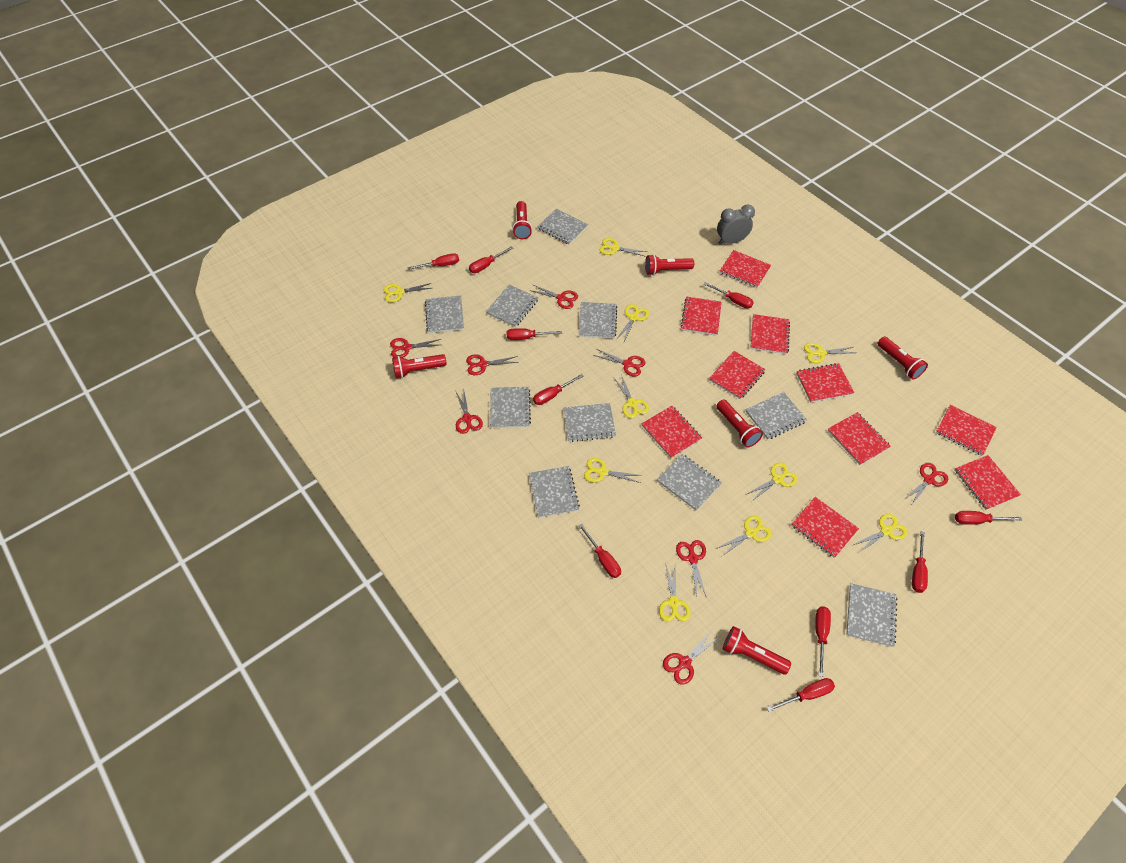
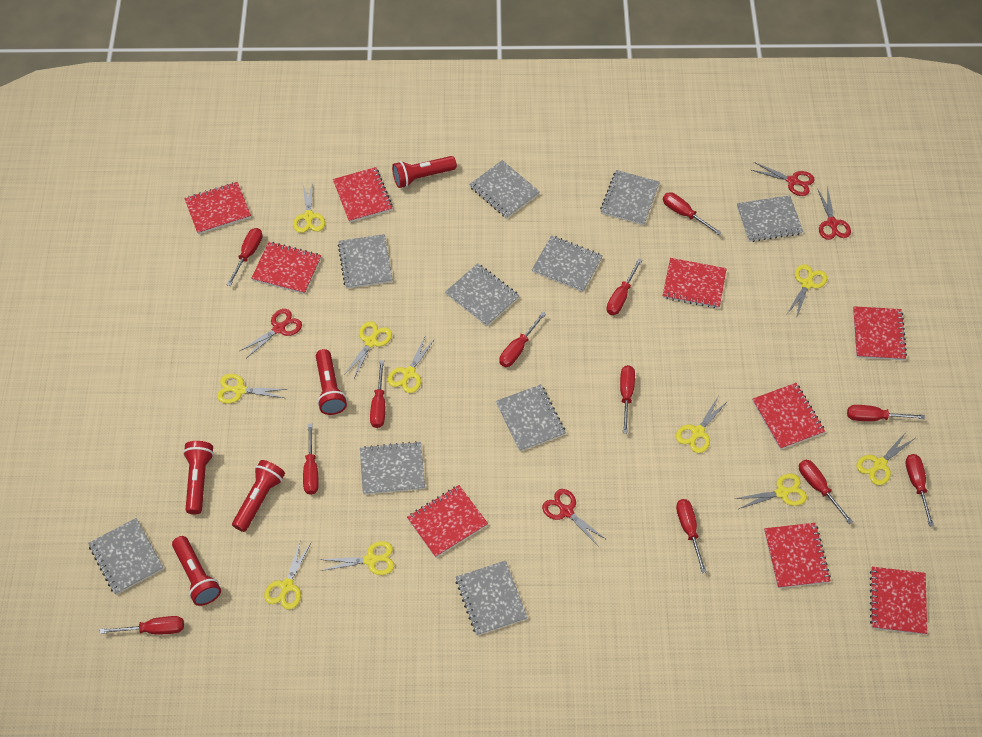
grey clock: 1 -> 0
red flashlight: 6 -> 5
red notebook: 10 -> 9
red scissors: 8 -> 4
red screwdriver: 10 -> 12

